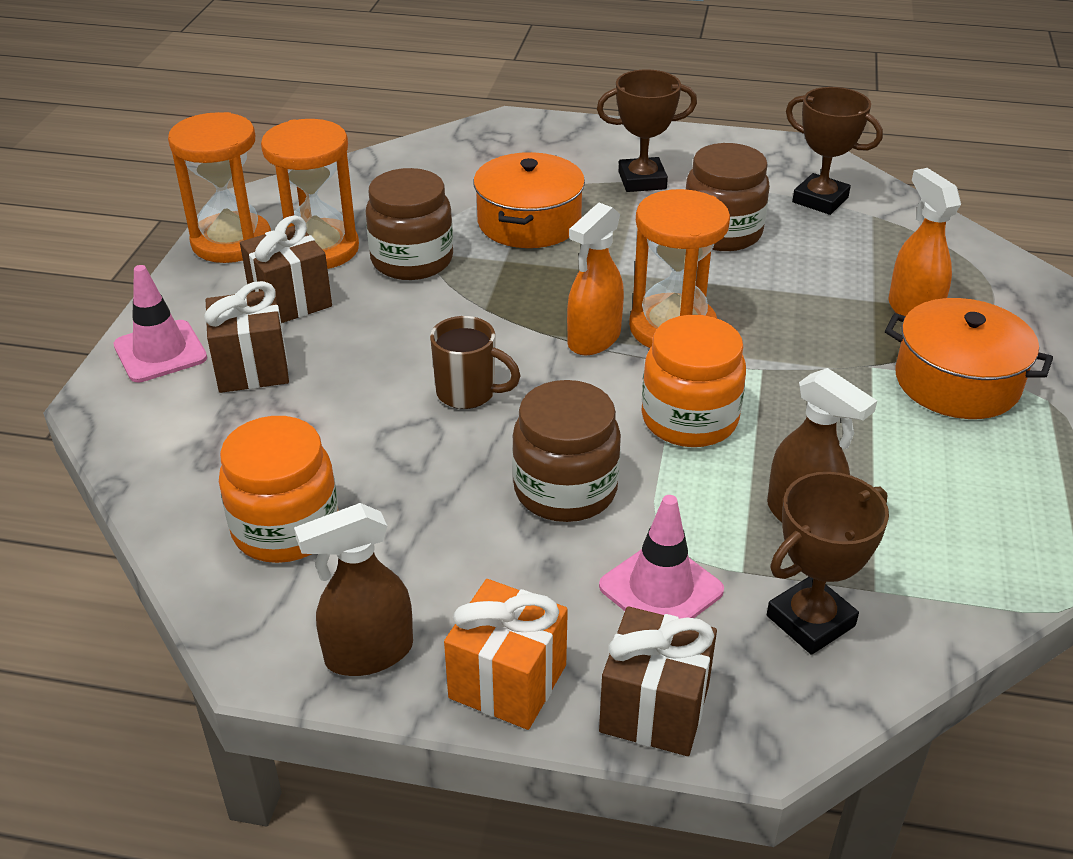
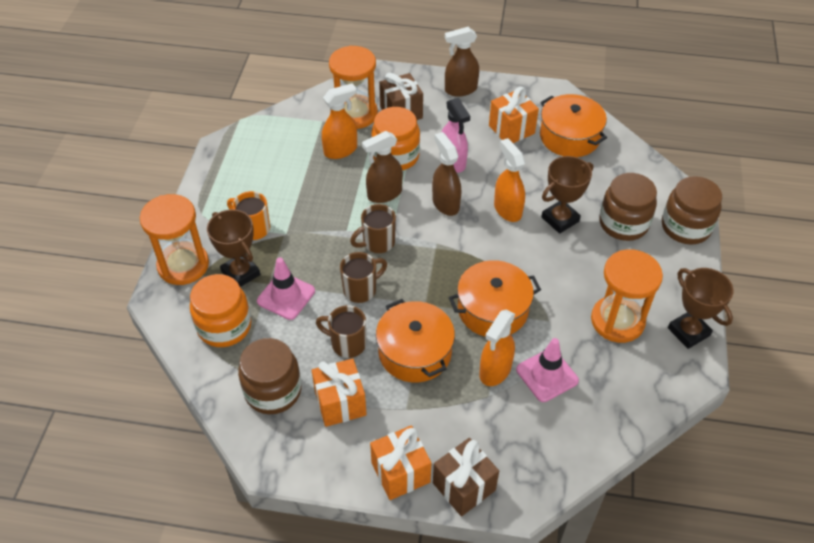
brown gift: 3 -> 2
brown mug: 1 -> 3
brown spray bottle: 2 -> 3
orange gift: 1 -> 3
orange mug: 0 -> 1
orange pot: 2 -> 3
orange spray bottle: 2 -> 3
pink spray bottle: 0 -> 1

